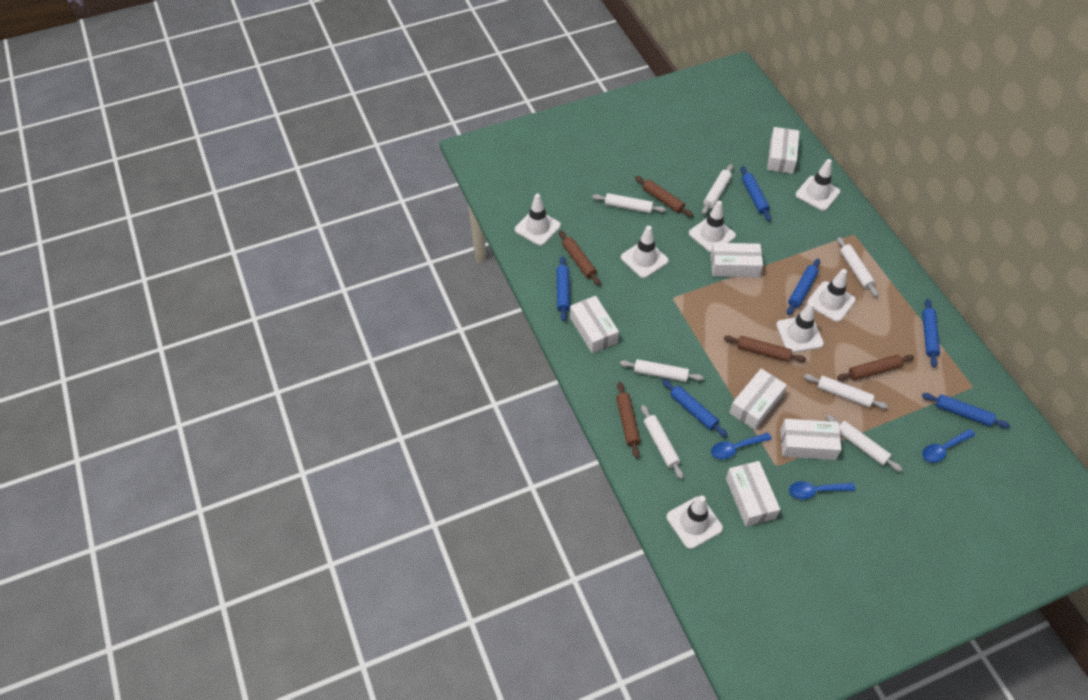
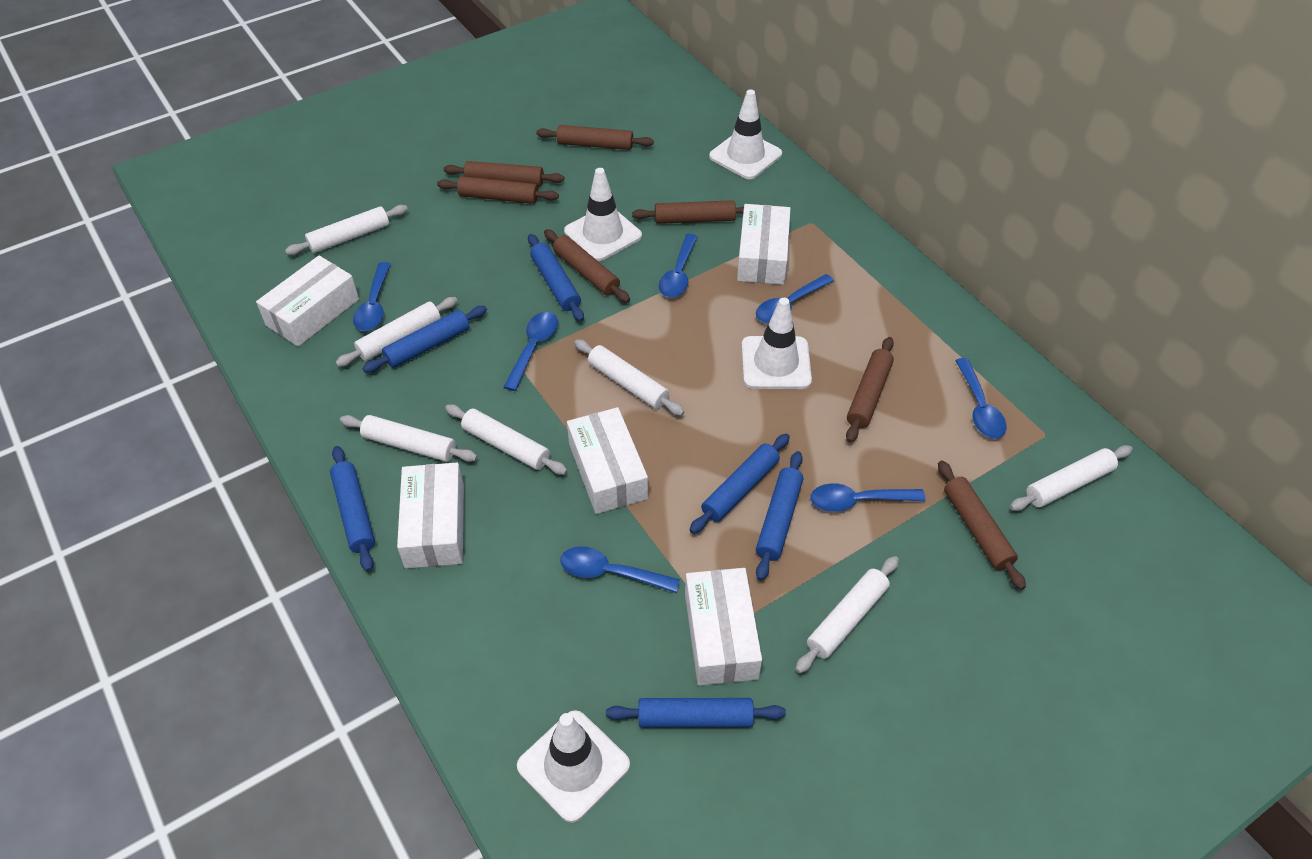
blue spoon: 3 -> 7
brown rolling pin: 5 -> 7
white box: 6 -> 5
white traffic cone: 7 -> 4

